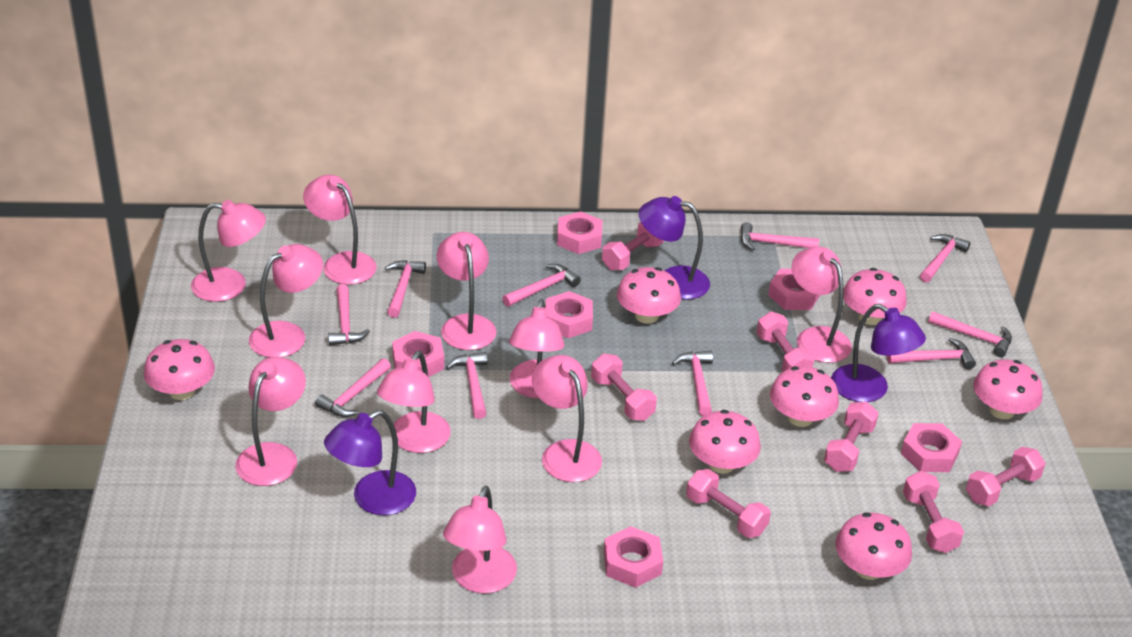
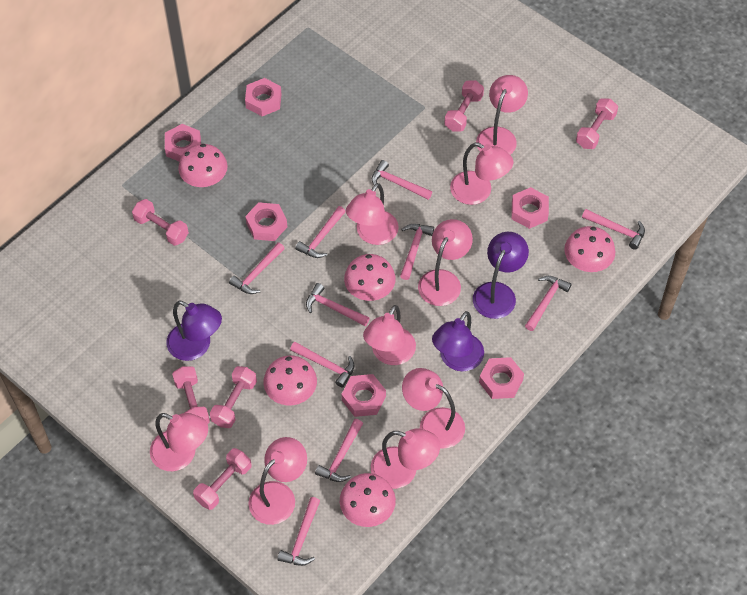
pink dumbbell: 7 -> 6
pink lamp: 10 -> 9
pink mushroom: 7 -> 5

